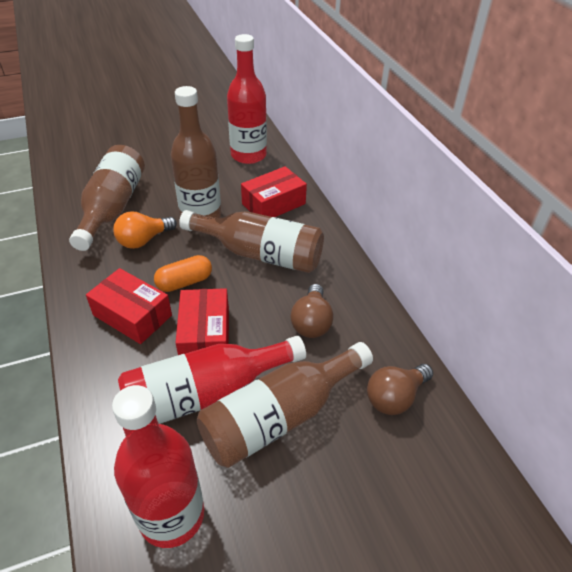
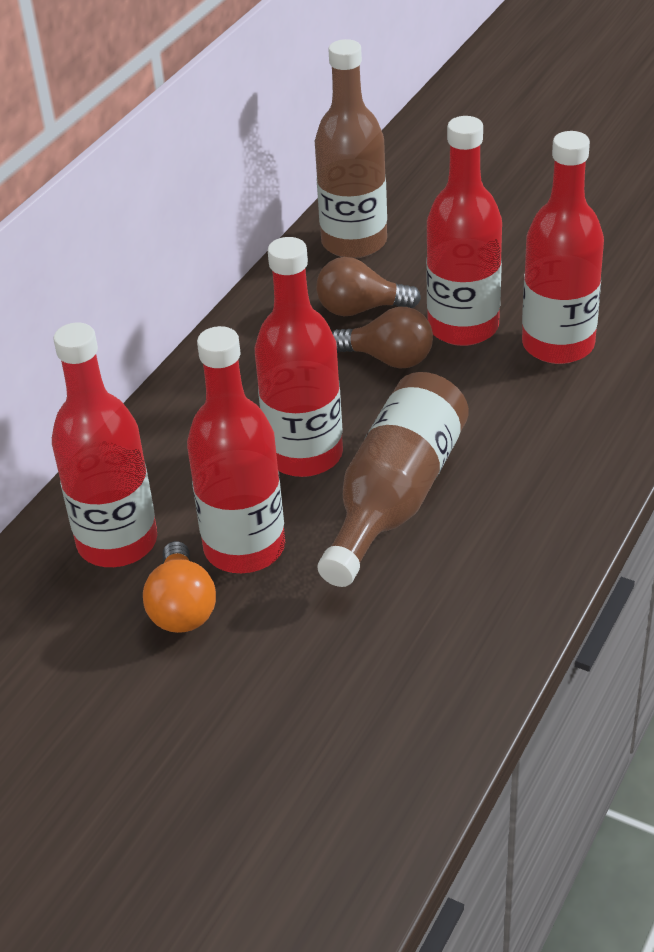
brown bottle: 4 -> 2
orange capsule: 1 -> 0
red bottle: 3 -> 5
red box: 3 -> 0

